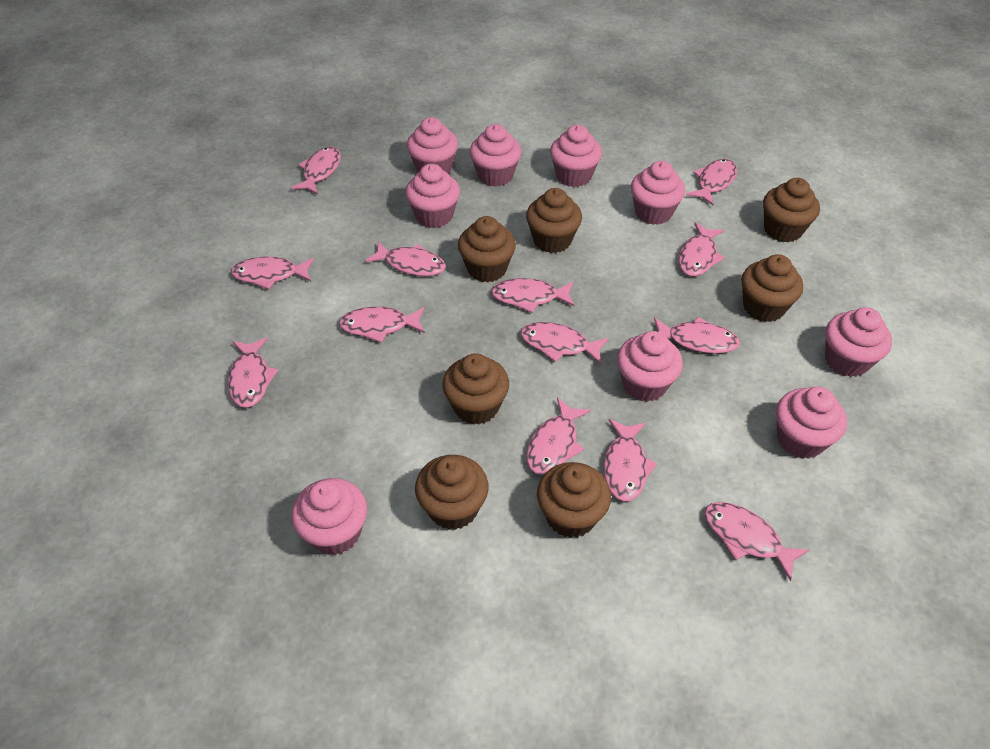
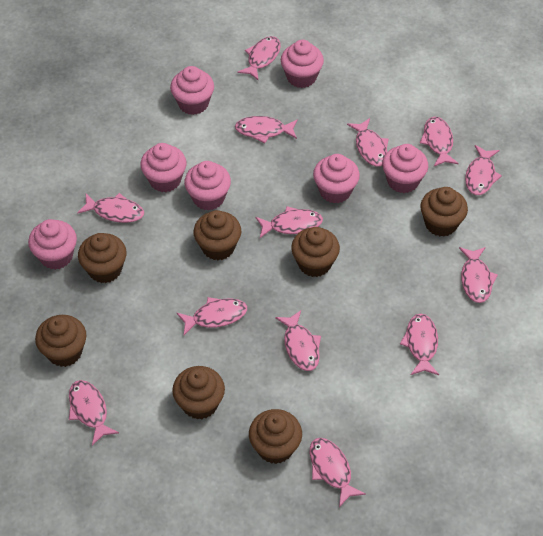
pink cupcake: 9 -> 7

